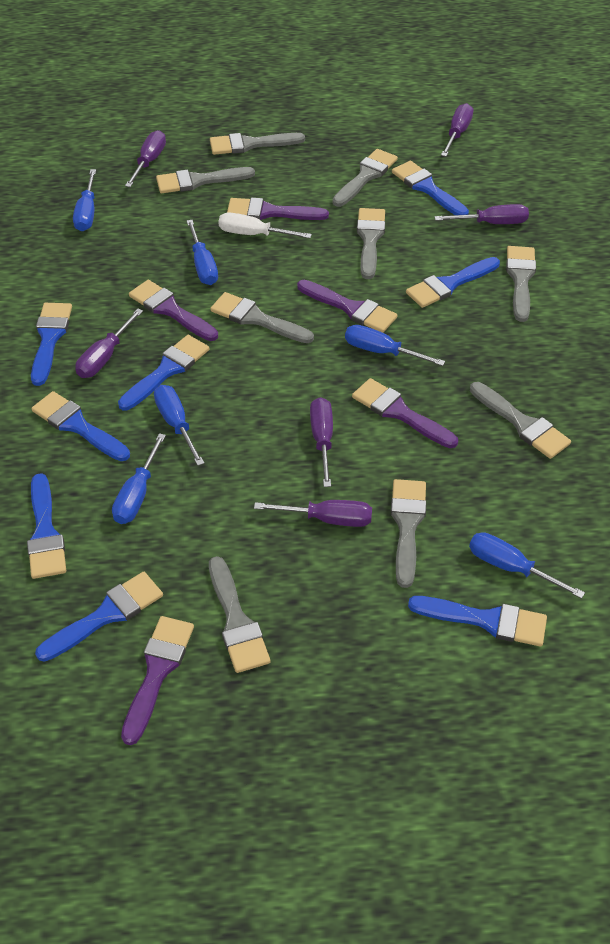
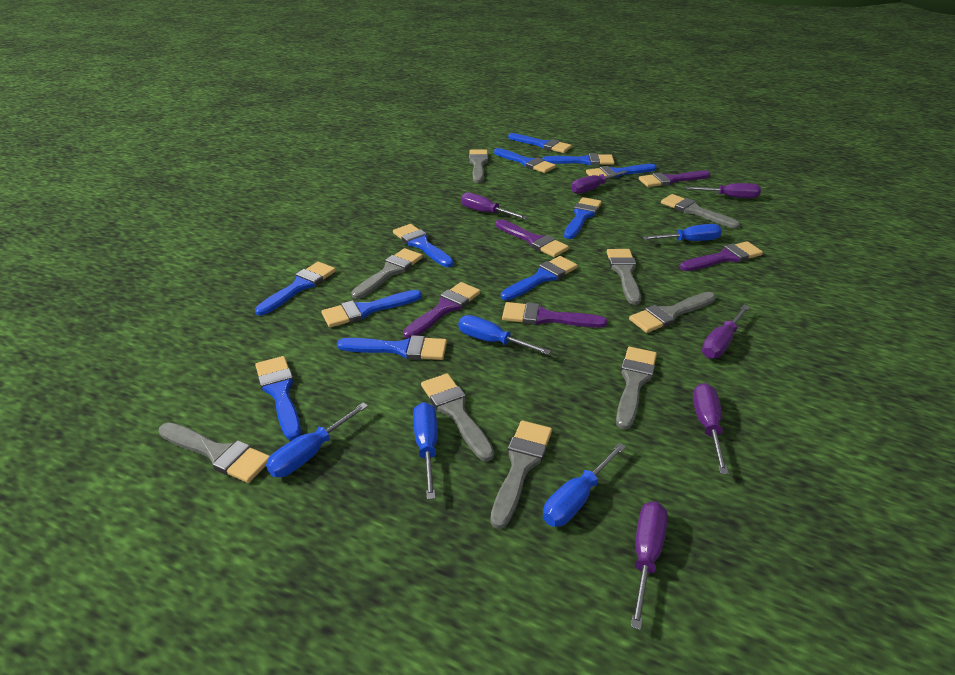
blue brush: 8 -> 11
blue screwdriver: 6 -> 5
white screwdriver: 1 -> 0

